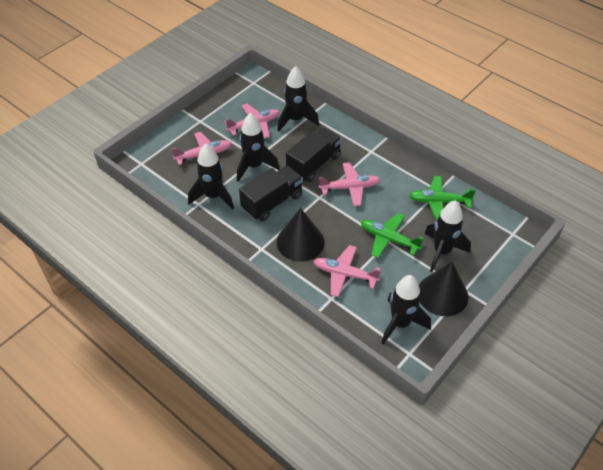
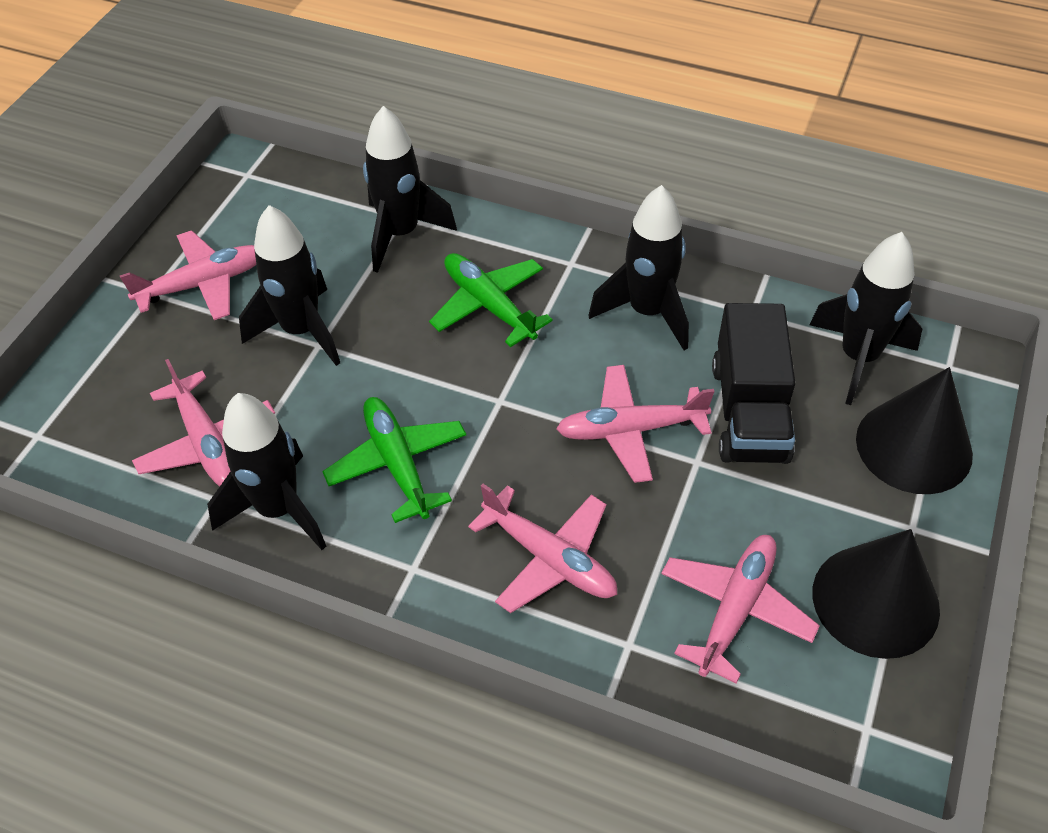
black truck: 2 -> 1
pink plane: 4 -> 5

